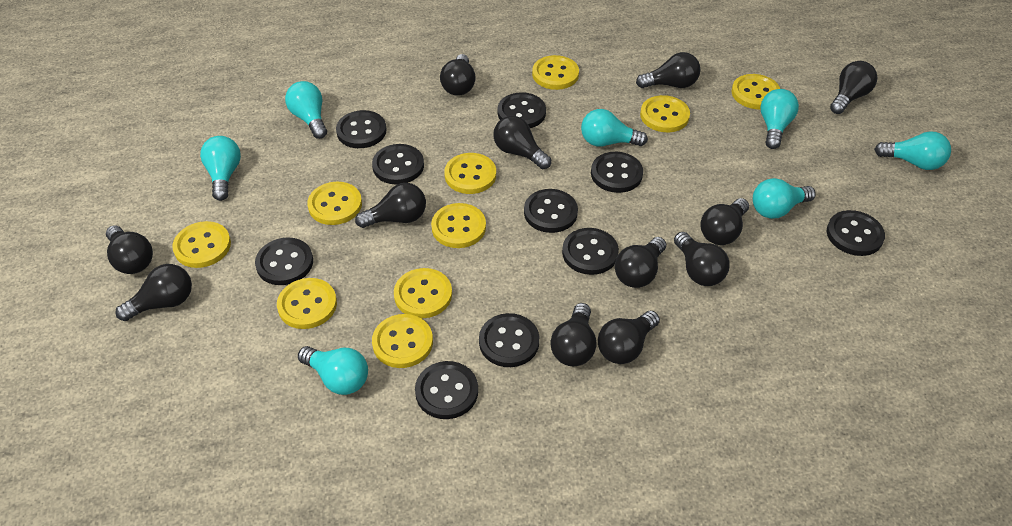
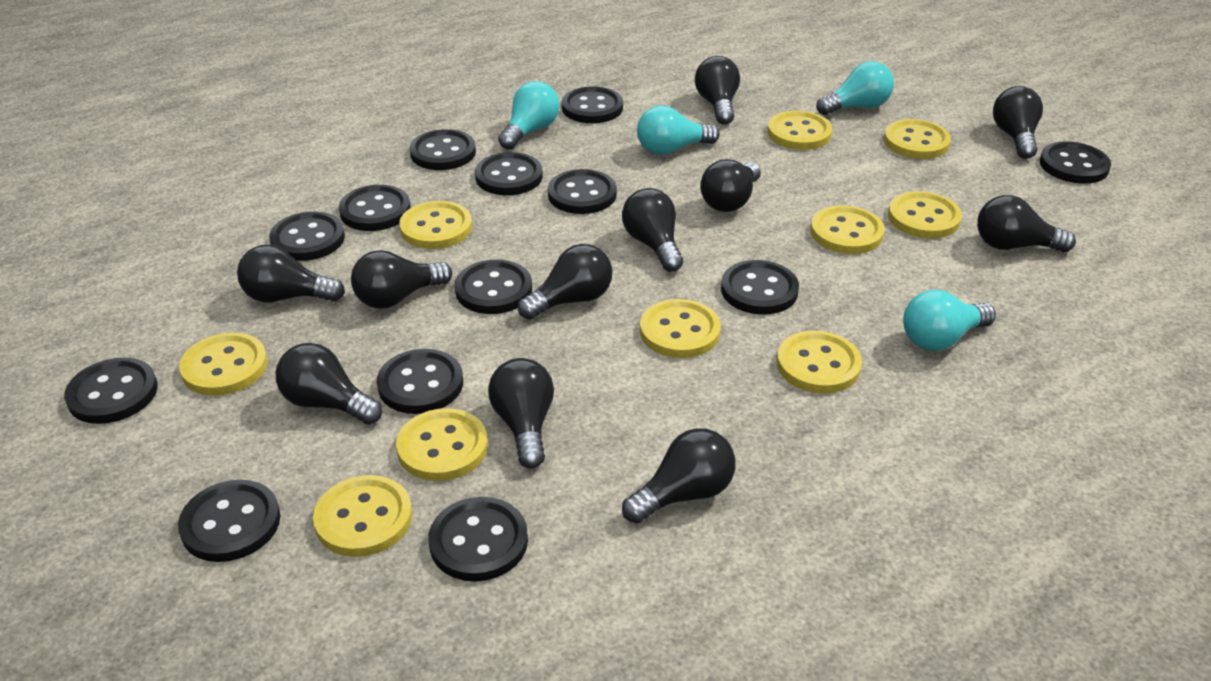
black button: 10 -> 13
black light bulb: 12 -> 11
turquoise light bulb: 7 -> 4

